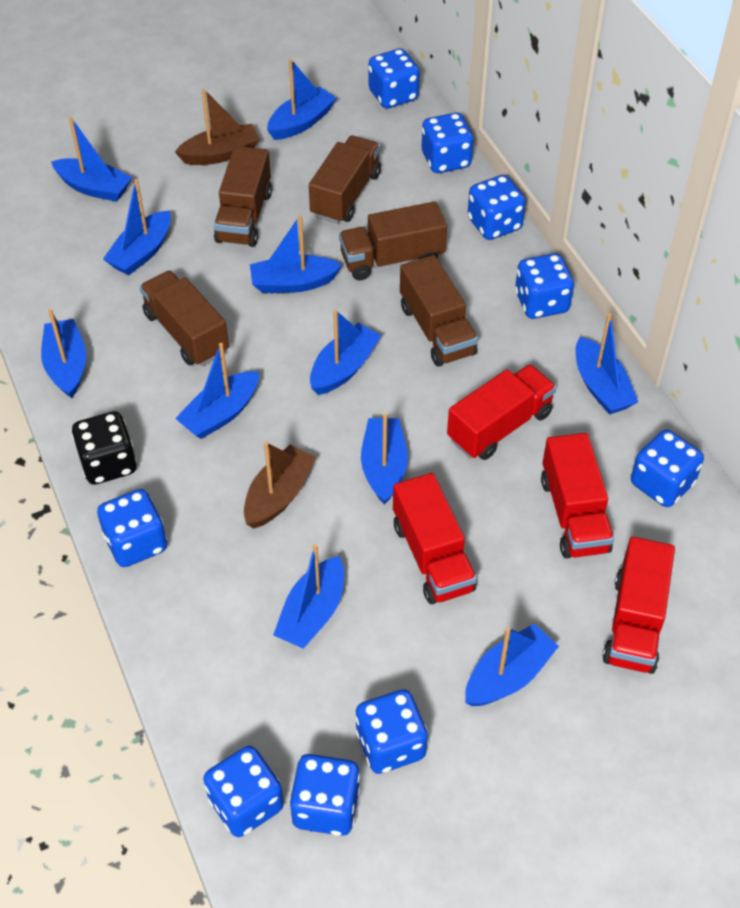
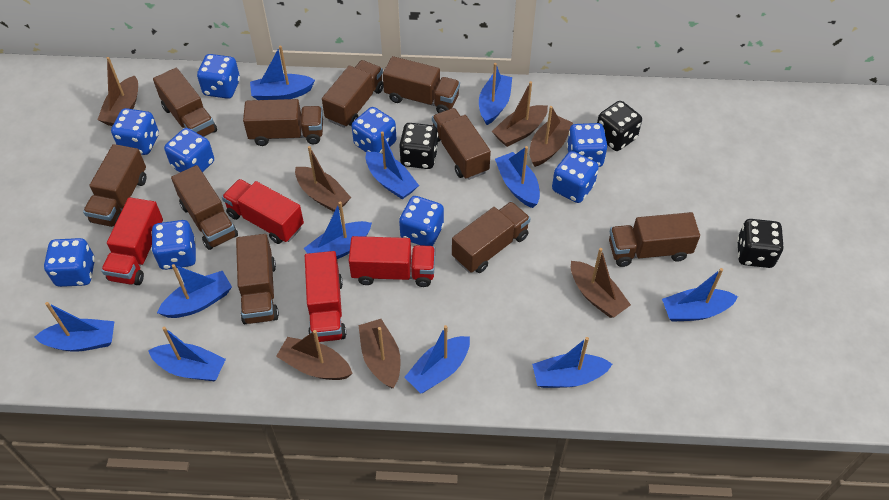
black dice: 1 -> 3
brown boat: 2 -> 7
brown truck: 5 -> 10

